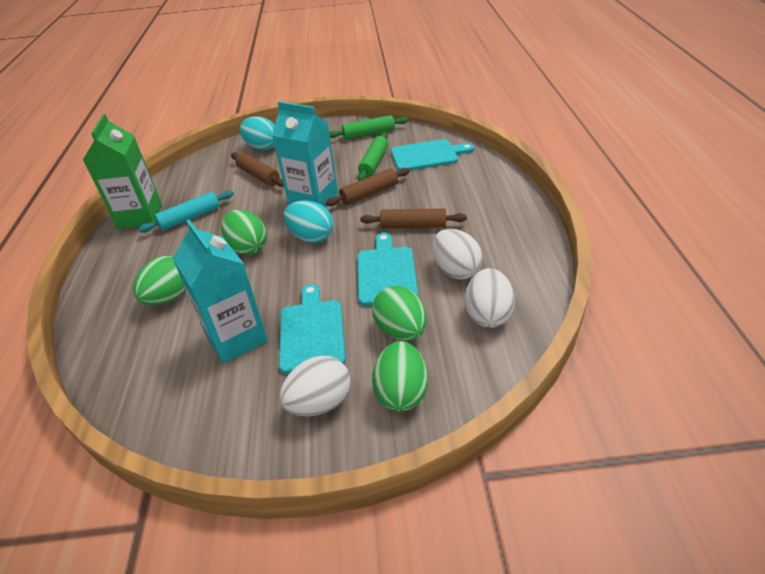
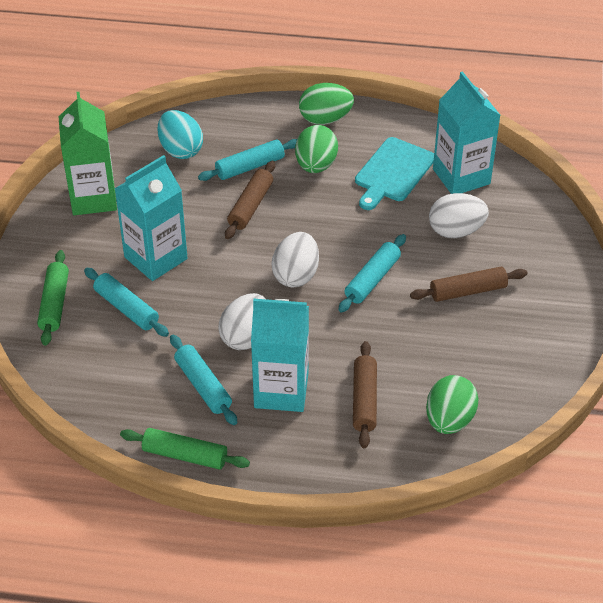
green egg: 4 -> 3
turquoise carton: 2 -> 3
turquoise cutting board: 3 -> 1
turquoise egg: 2 -> 1
turquoise rolling pin: 1 -> 4

